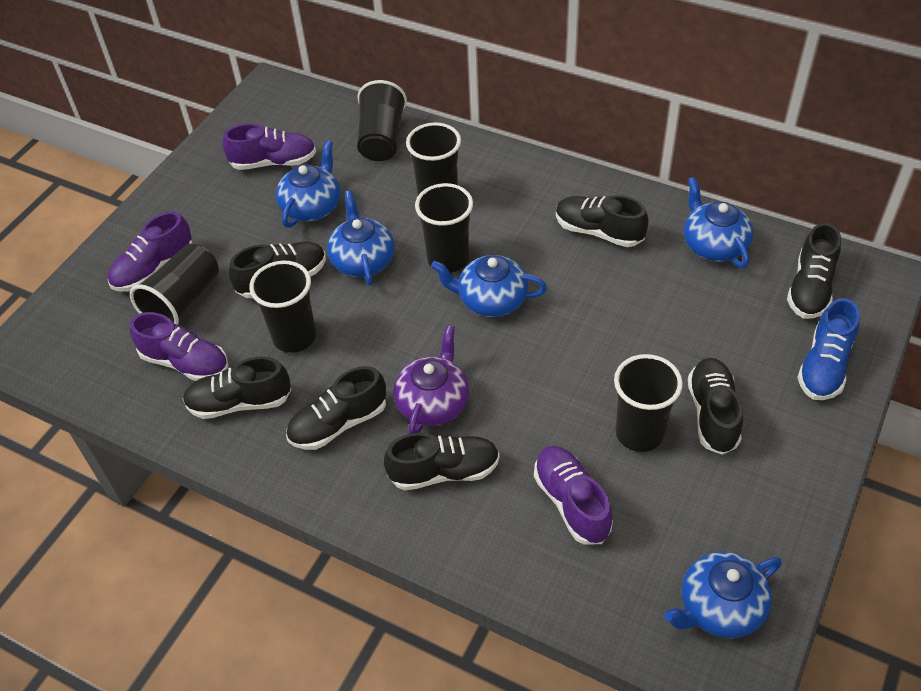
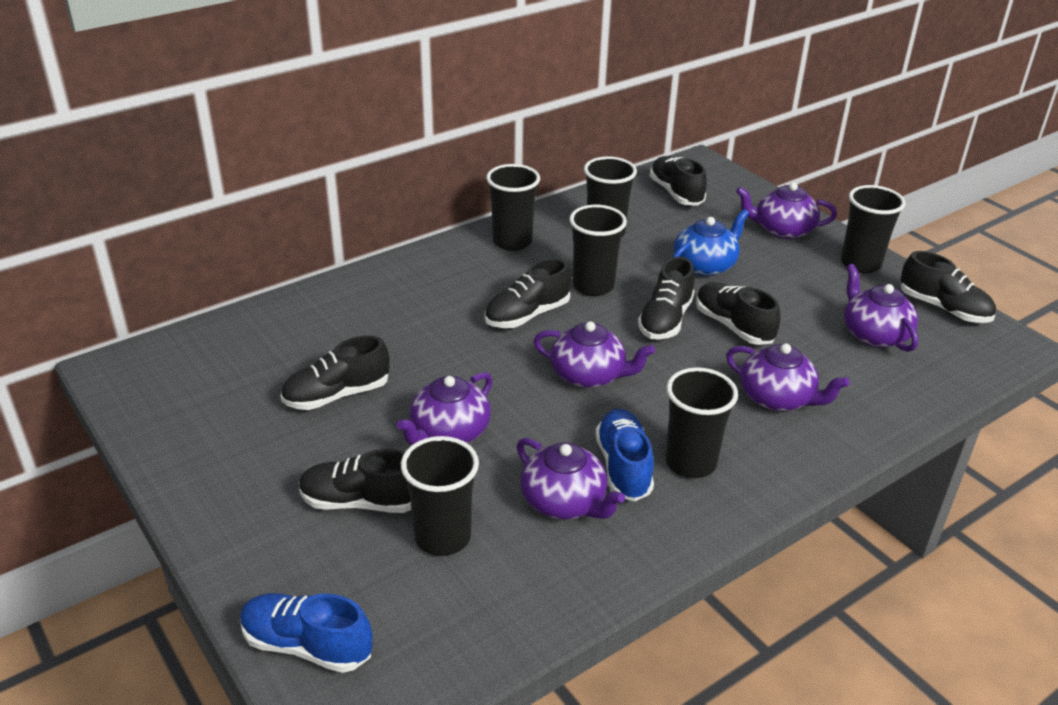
blue shoe: 1 -> 2
blue teapot: 5 -> 1
purple shoe: 4 -> 0
purple teapot: 1 -> 6

